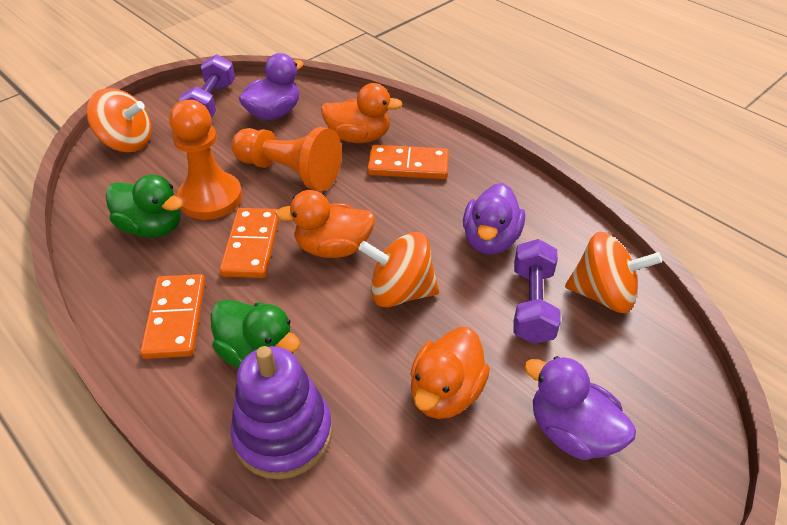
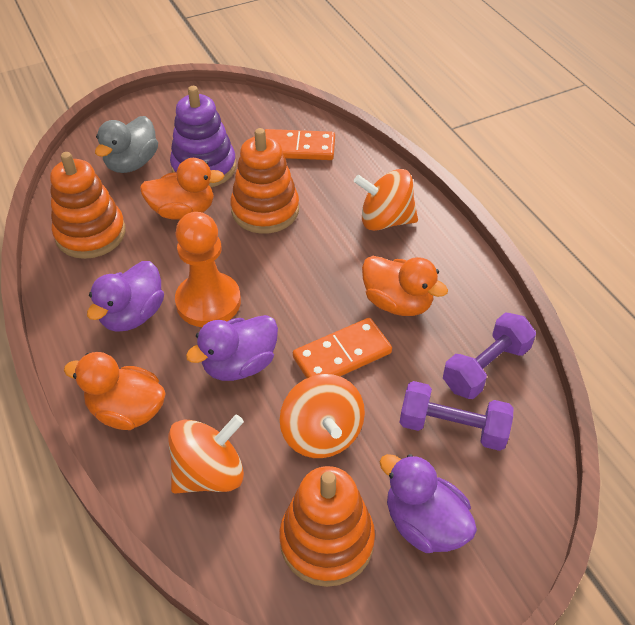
green duck: 2 -> 0
grey duck: 0 -> 1
orange domino: 3 -> 2
orange pawn: 2 -> 1
orange stacking toy: 0 -> 3

